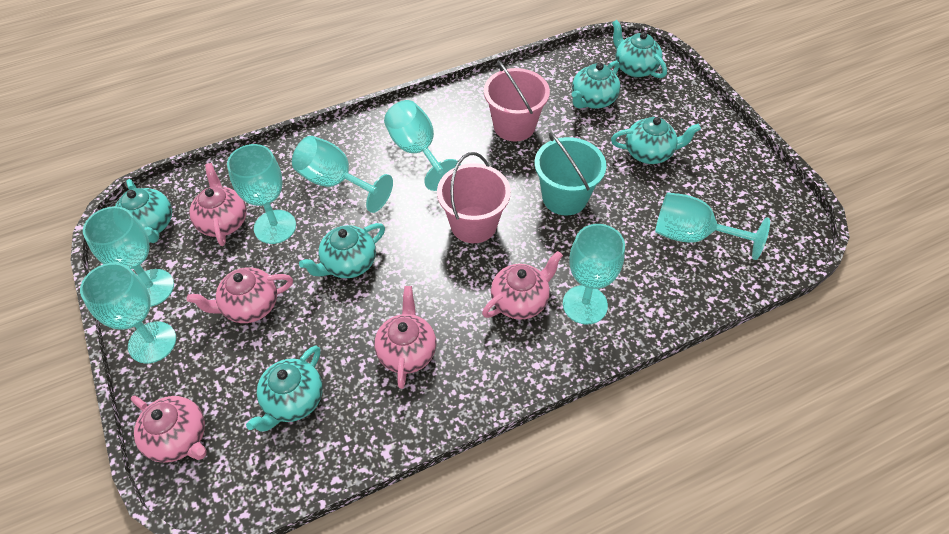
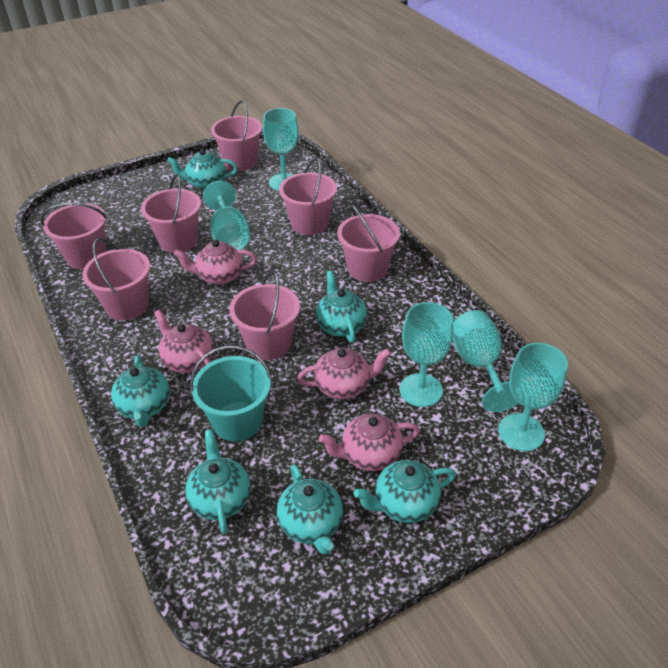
pink bucket: 2 -> 7
pink teapot: 5 -> 4
turquoise goblet: 7 -> 5

